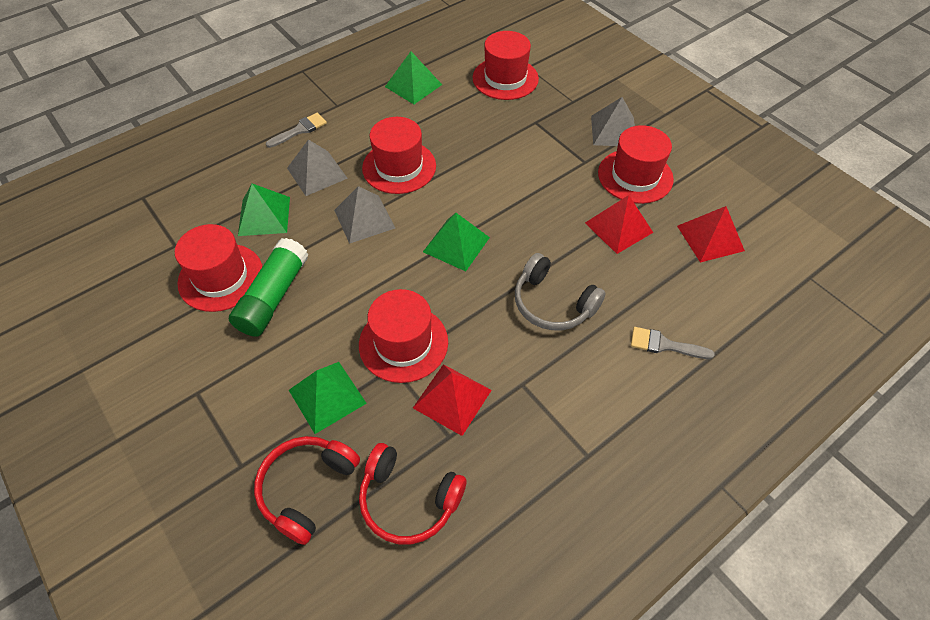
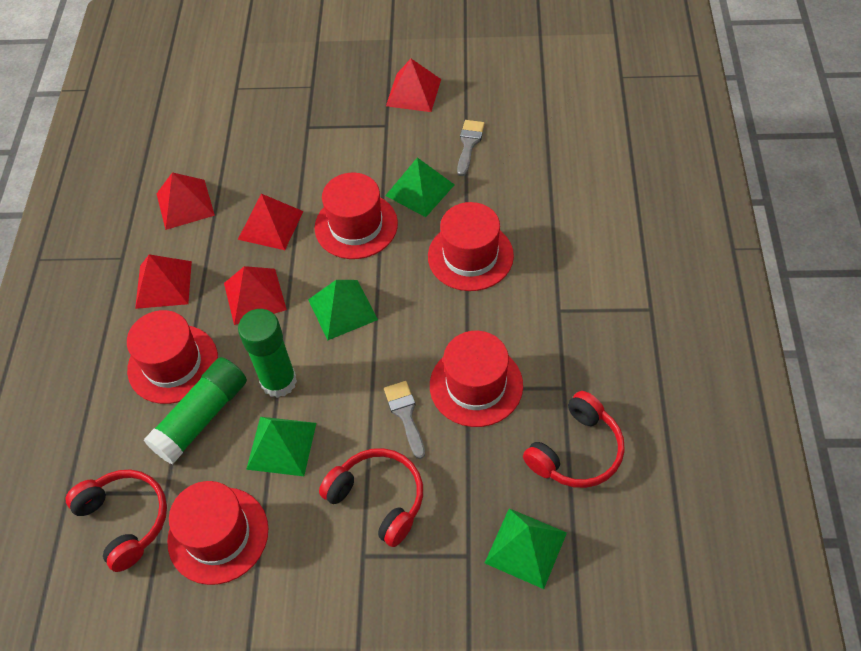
green glue stick: 1 -> 2
grey headphones: 1 -> 0
grey pyramid: 3 -> 0
red headphones: 2 -> 3
red pyramid: 3 -> 5

